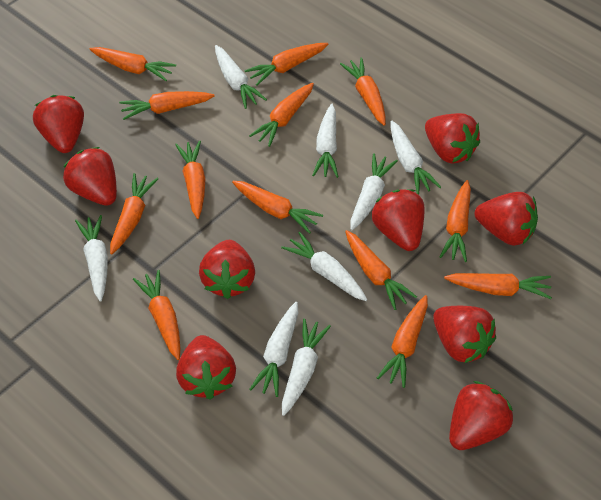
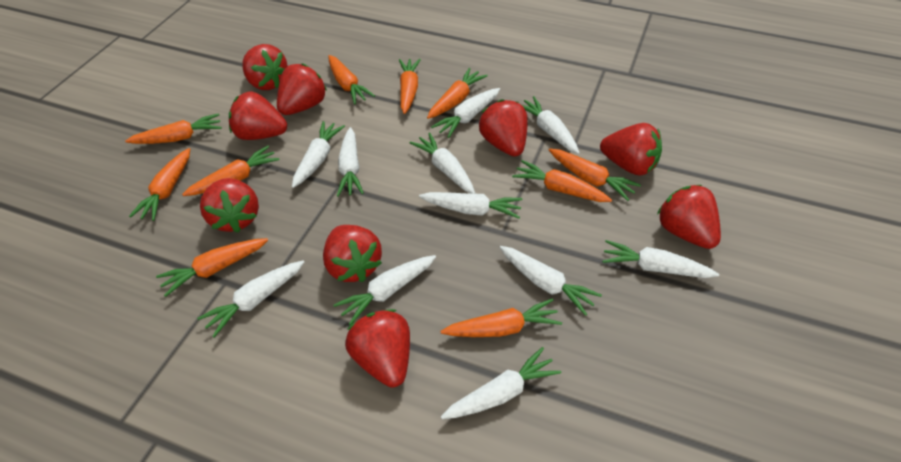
orange carrot: 13 -> 10
white carrot: 8 -> 11

